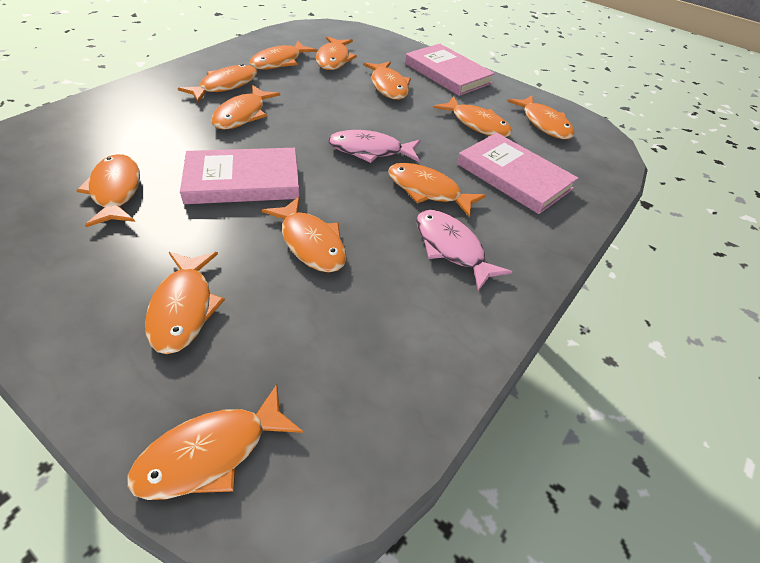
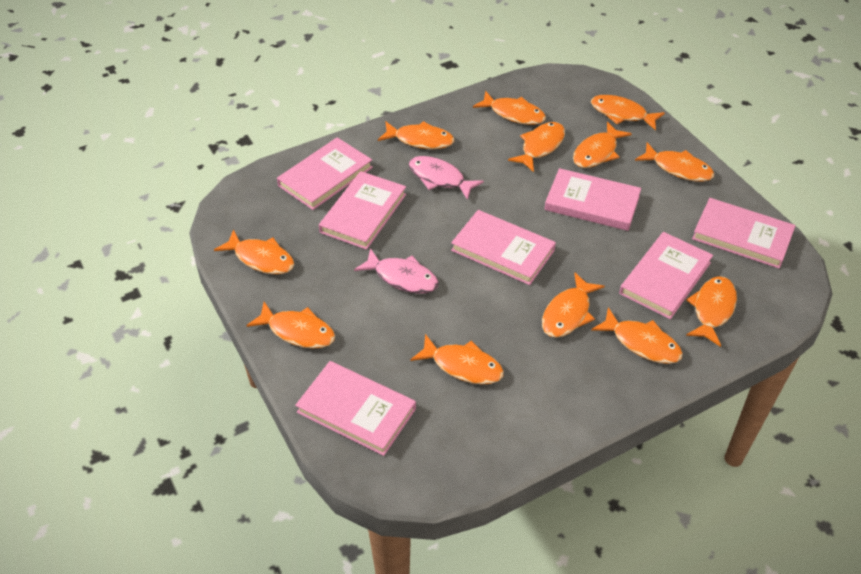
pink book: 3 -> 7

